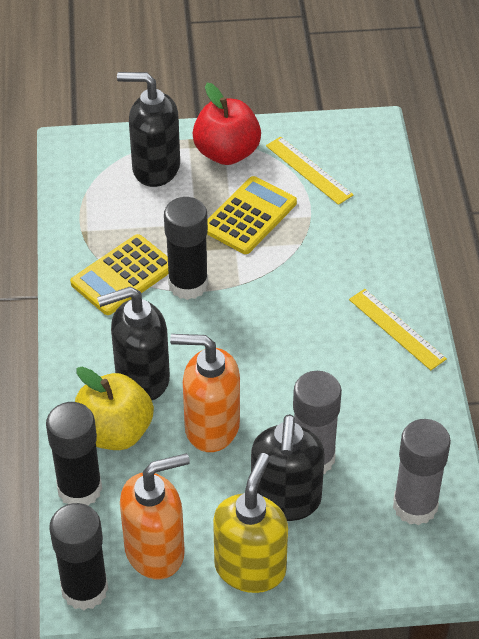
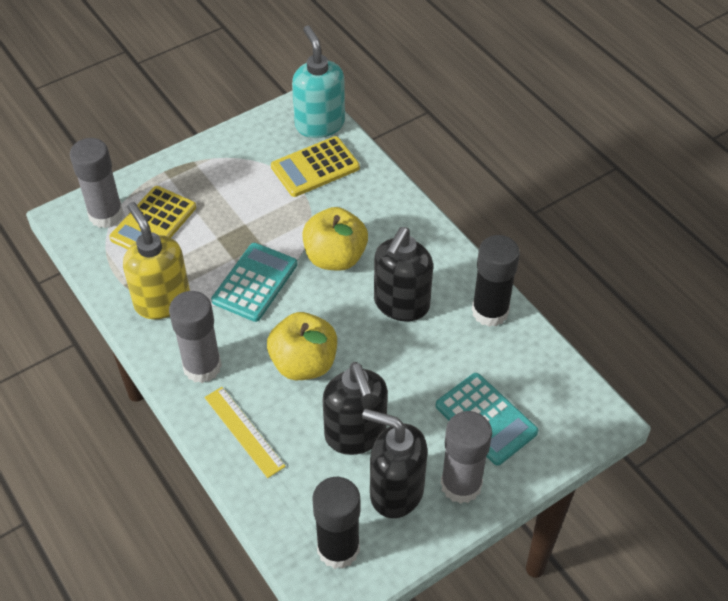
black glue stick: 3 -> 2
grey glue stick: 2 -> 3
orange soap dispenser: 2 -> 0
red apple: 1 -> 0
turquoise calculator: 0 -> 2
turquoise soap dispenser: 0 -> 1
yellow apple: 1 -> 2
yellow ruler: 2 -> 1

